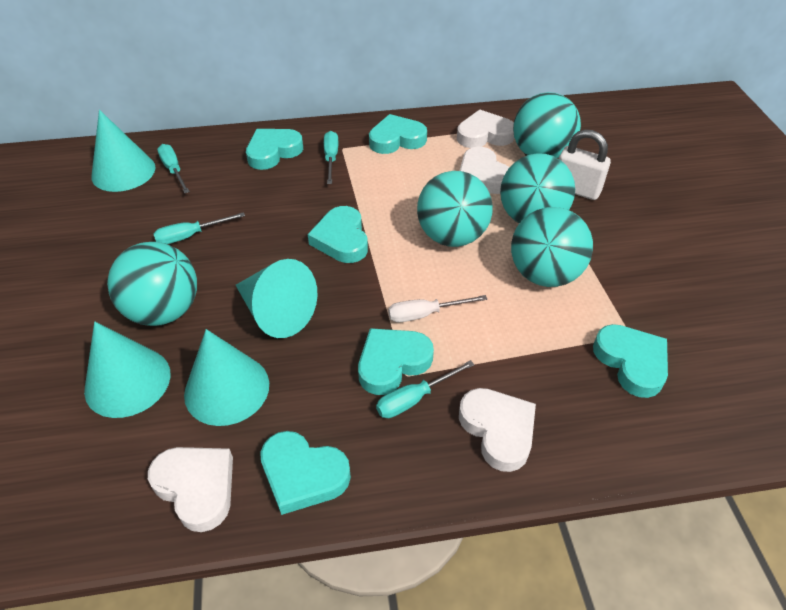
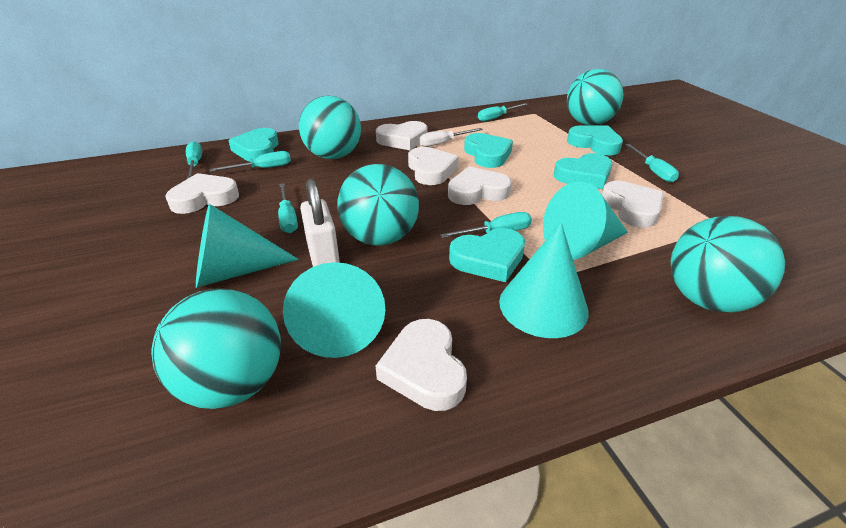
turquoise heart: 6 -> 5
turquoise screwdriver: 4 -> 6
white heart: 4 -> 6

